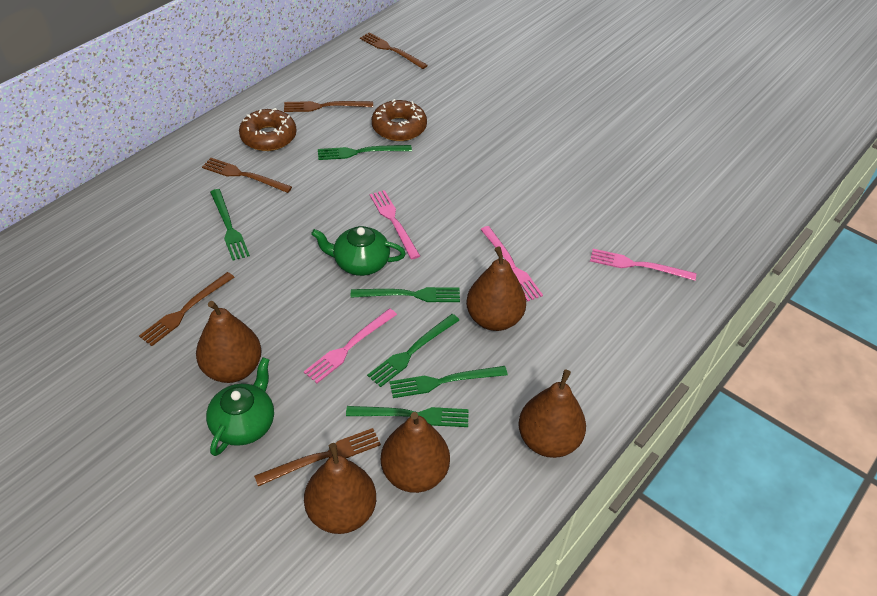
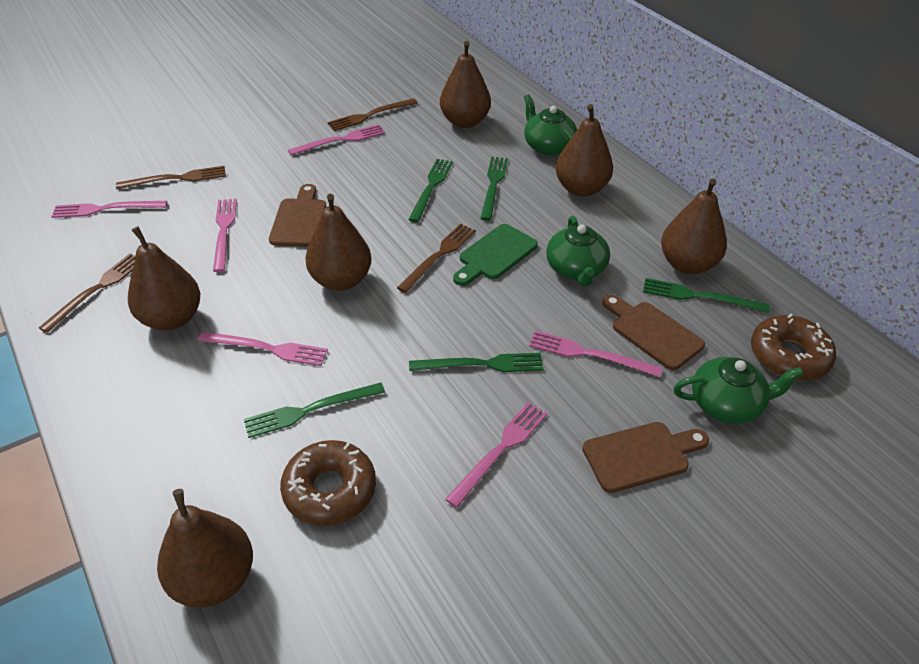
brown cutting board: 0 -> 3
brown fork: 5 -> 4
brown pear: 5 -> 6
green cutting board: 0 -> 1
green fork: 6 -> 5
green teapot: 2 -> 3
pink fork: 4 -> 6

